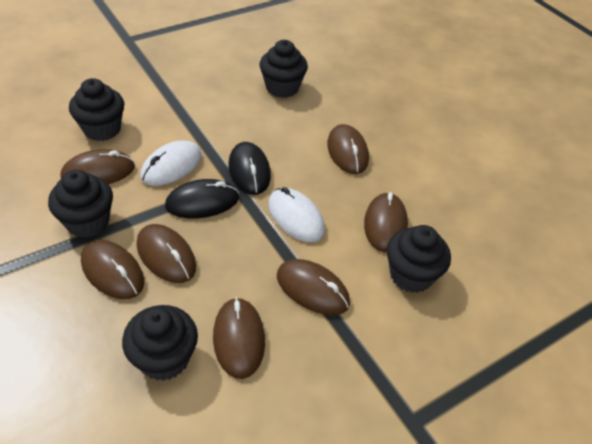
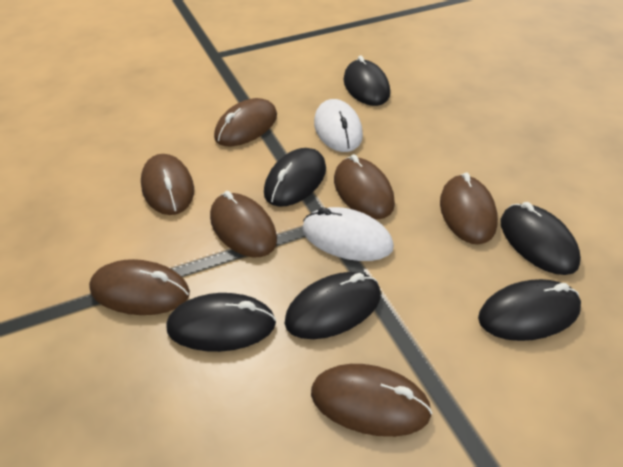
black cupcake: 5 -> 0
black mouse: 2 -> 6

